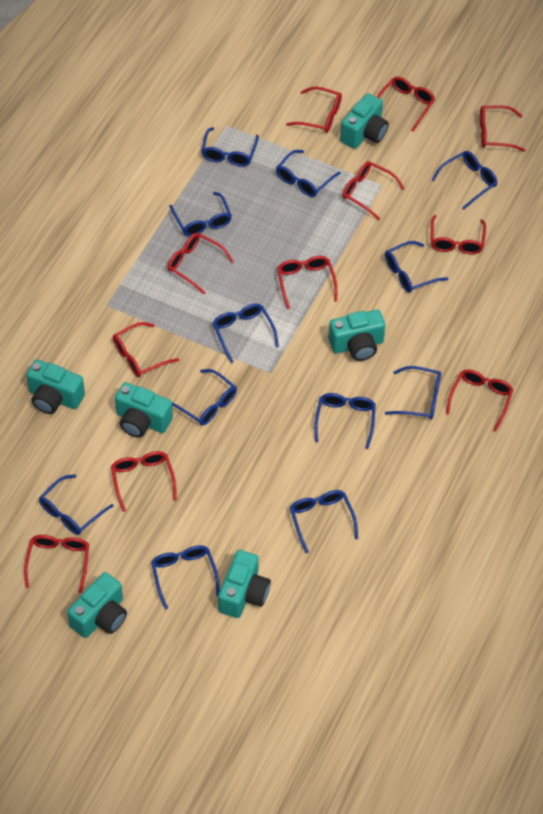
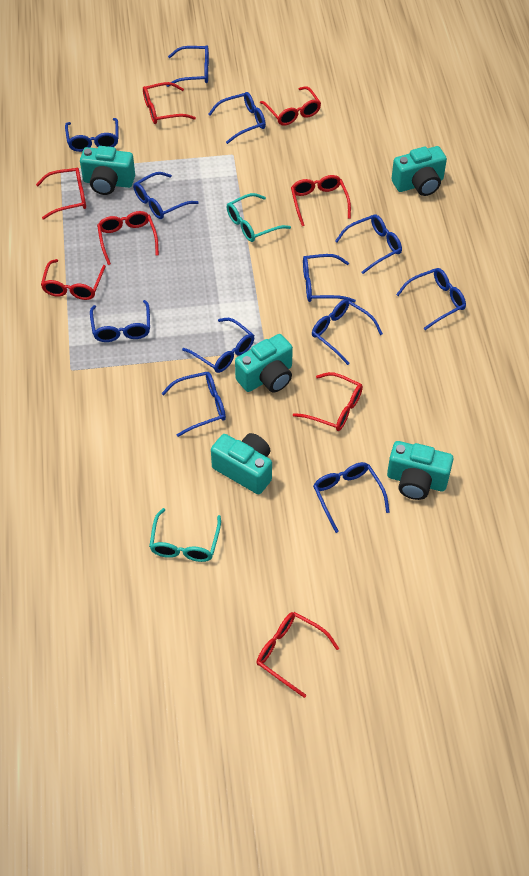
red glasses: 11 -> 8
turquoise camera: 6 -> 5
turquoise glasses: 0 -> 2

